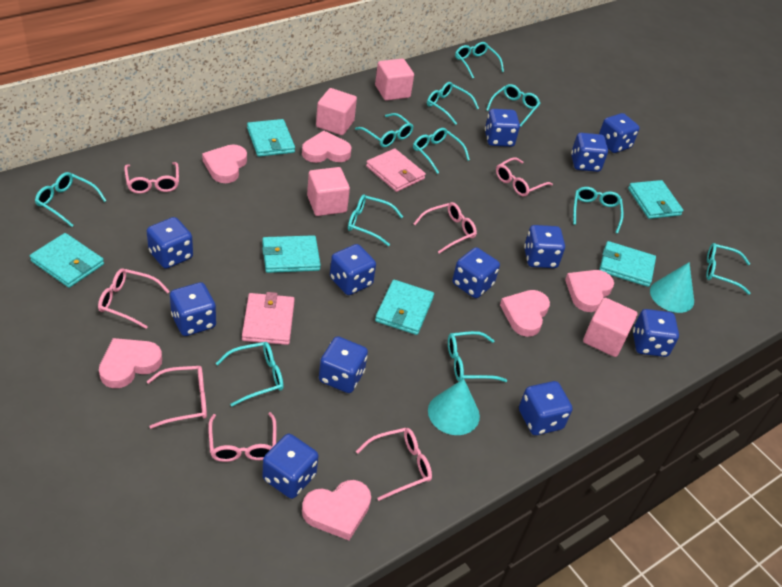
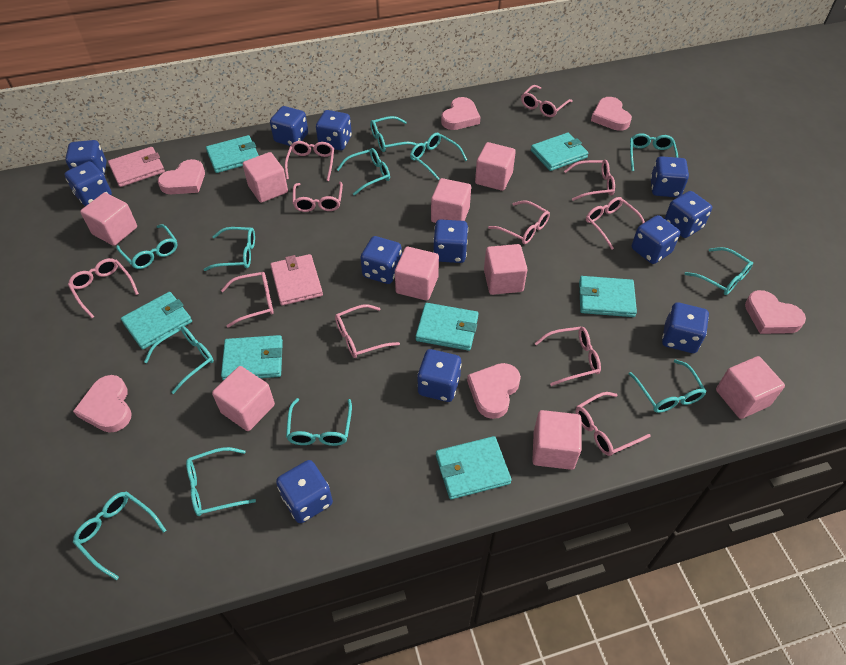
pink cube: 4 -> 9
pink glasses: 7 -> 11
turquoise cone: 2 -> 0
turquoise glasses: 11 -> 12
turquoise wallet: 6 -> 7

